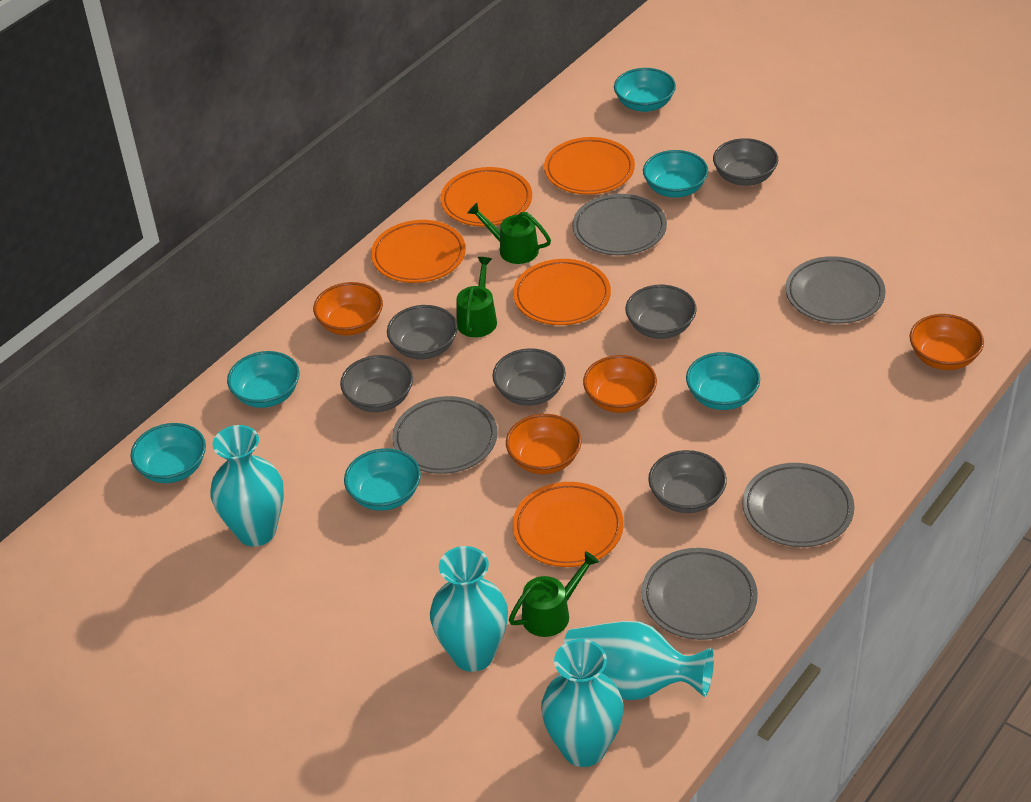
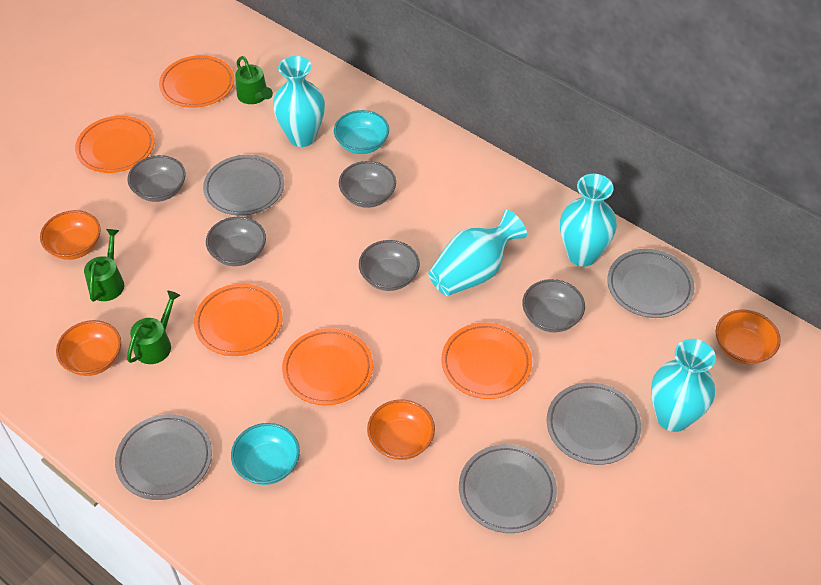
grey bowl: 6 -> 5
turquoise bowl: 6 -> 2

